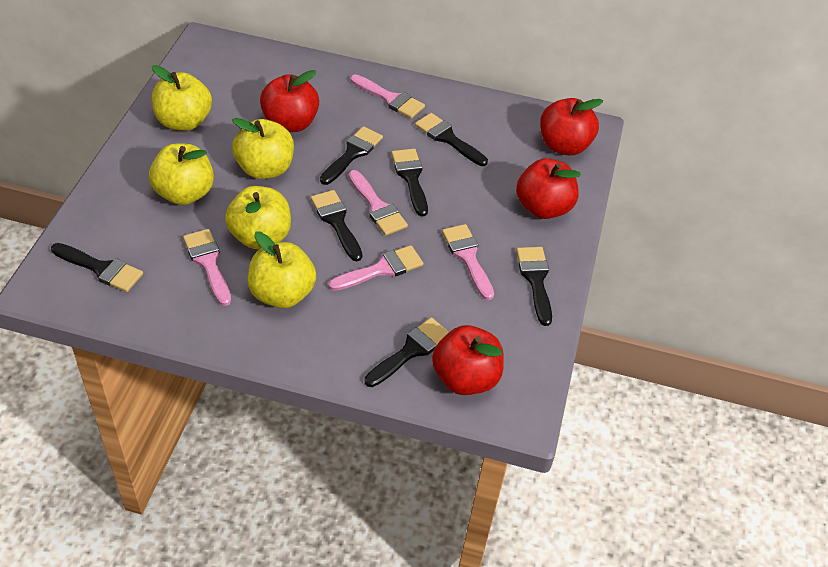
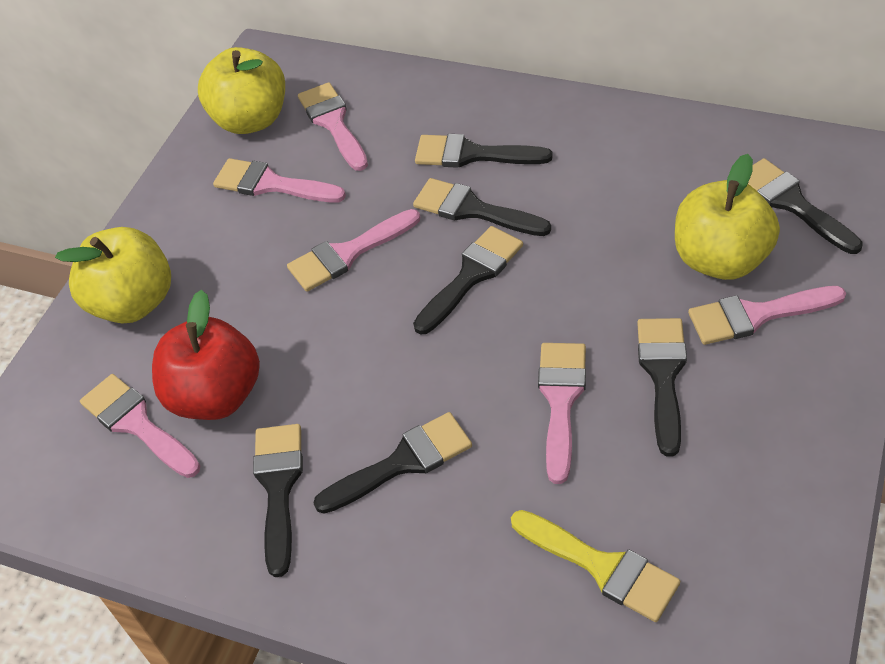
pink brush: 5 -> 6
red apple: 4 -> 1
yellow apple: 5 -> 3
yellow brush: 0 -> 1

